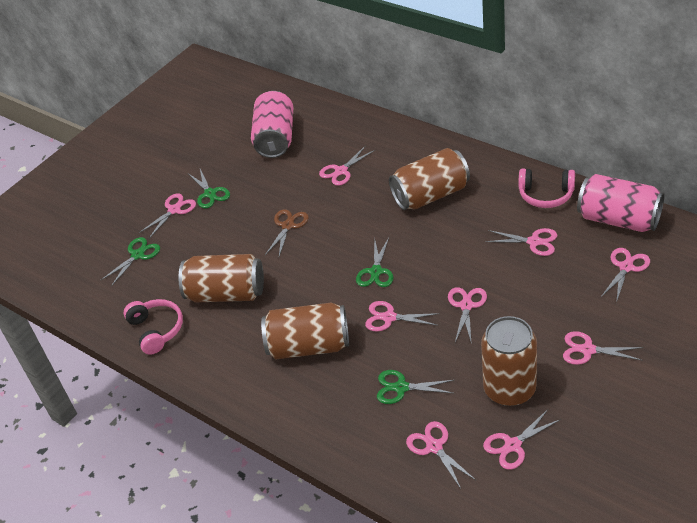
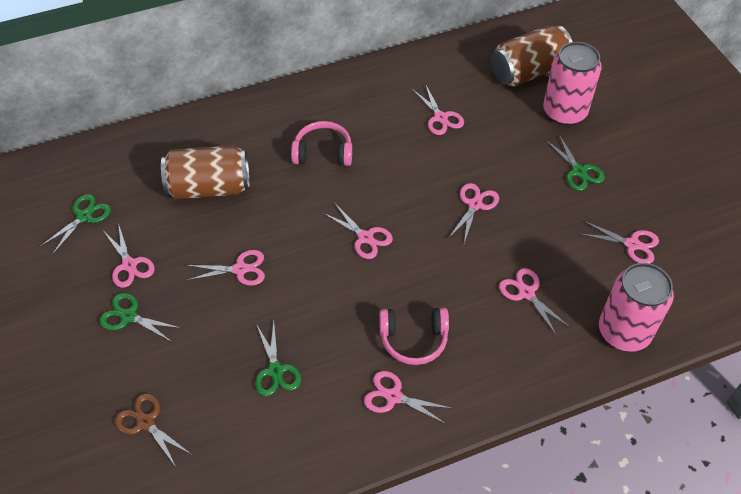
brown can: 4 -> 2
pink scissors: 9 -> 8

